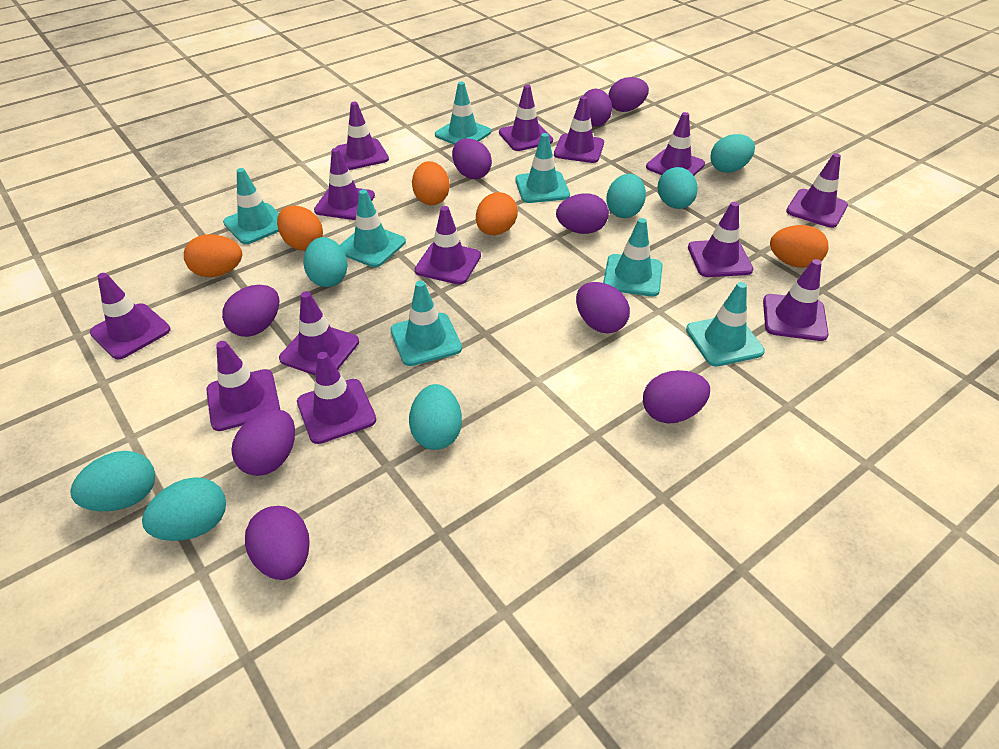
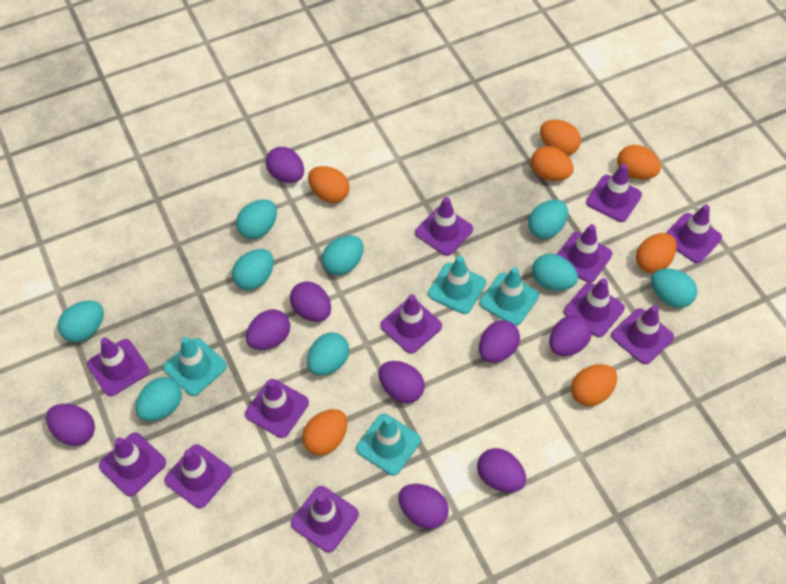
orange egg: 5 -> 7
purple traffic cone: 13 -> 12
turquoise egg: 7 -> 9
turquoise traffic cone: 7 -> 4

